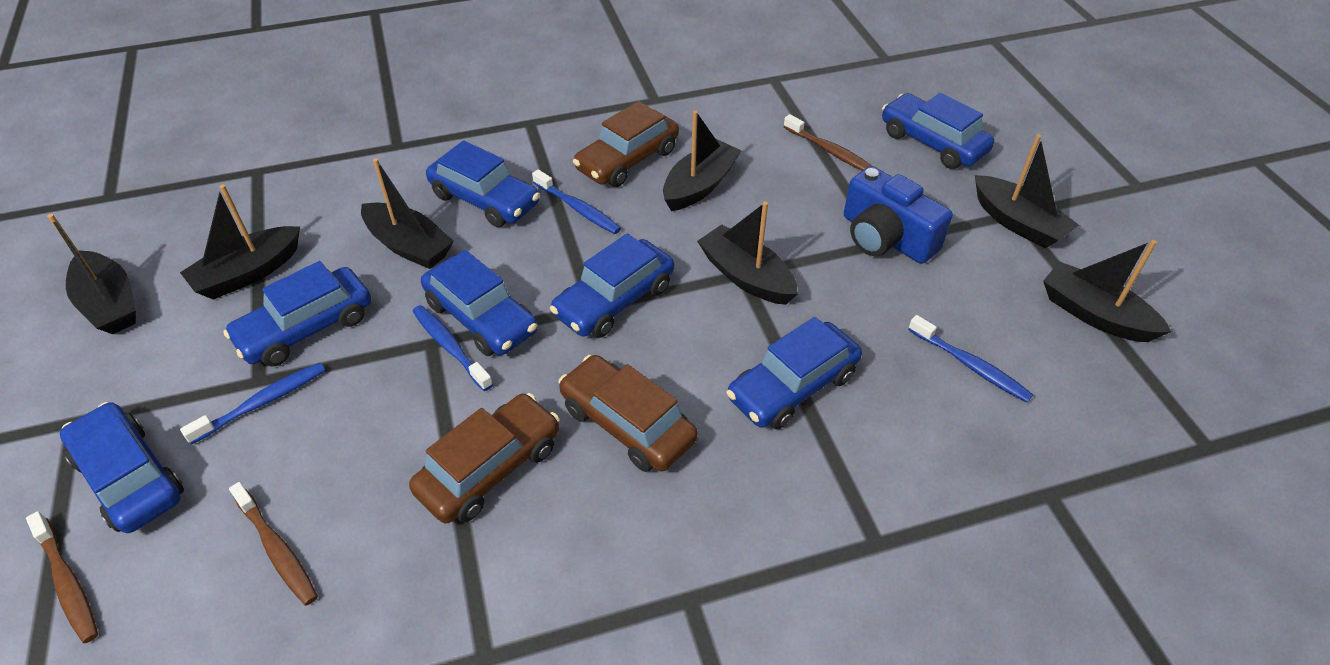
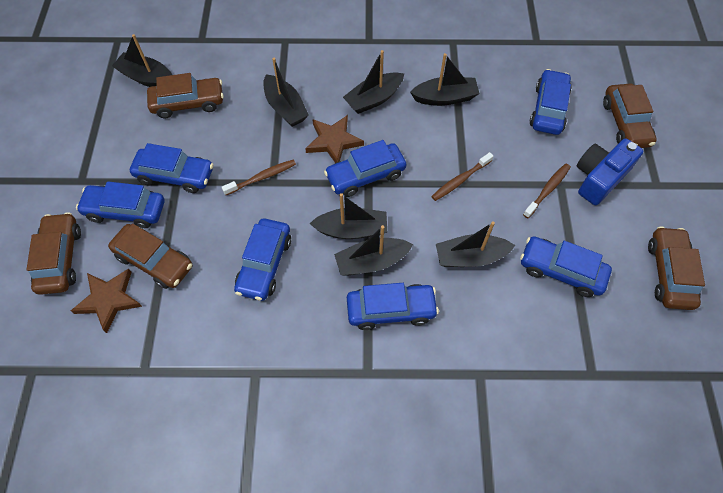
blue toothbrush: 4 -> 0
brown car: 3 -> 5
brown star: 0 -> 2

